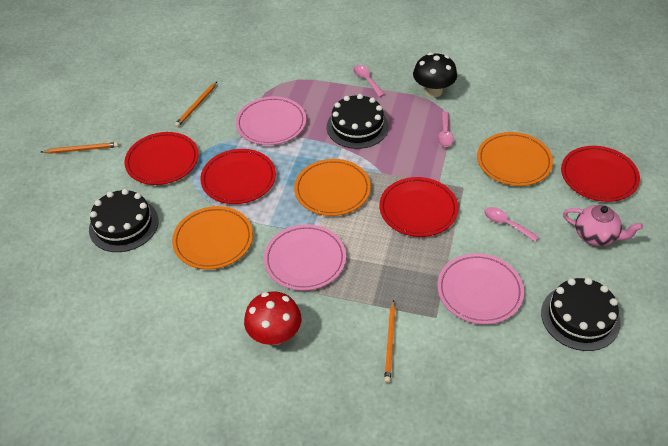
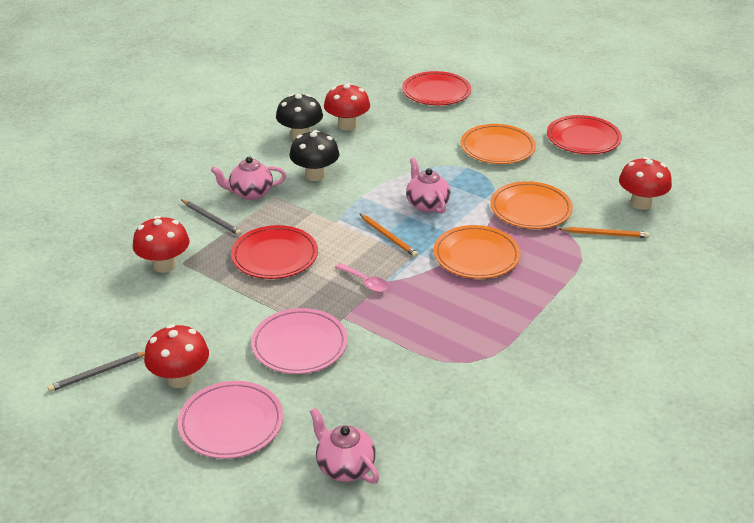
black cake: 3 -> 0
black mushroom: 1 -> 2
grey pencil: 0 -> 2
orange pencil: 3 -> 2
pink plate: 3 -> 2
pink spoon: 3 -> 1
pink teapot: 1 -> 3
red mushroom: 1 -> 4
red plate: 4 -> 3

